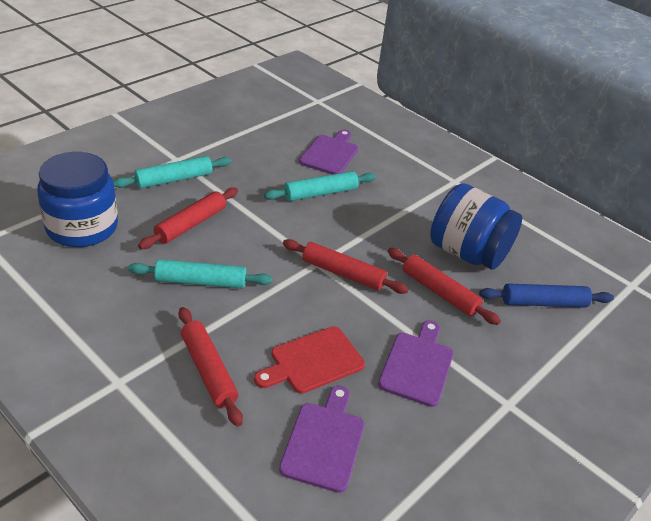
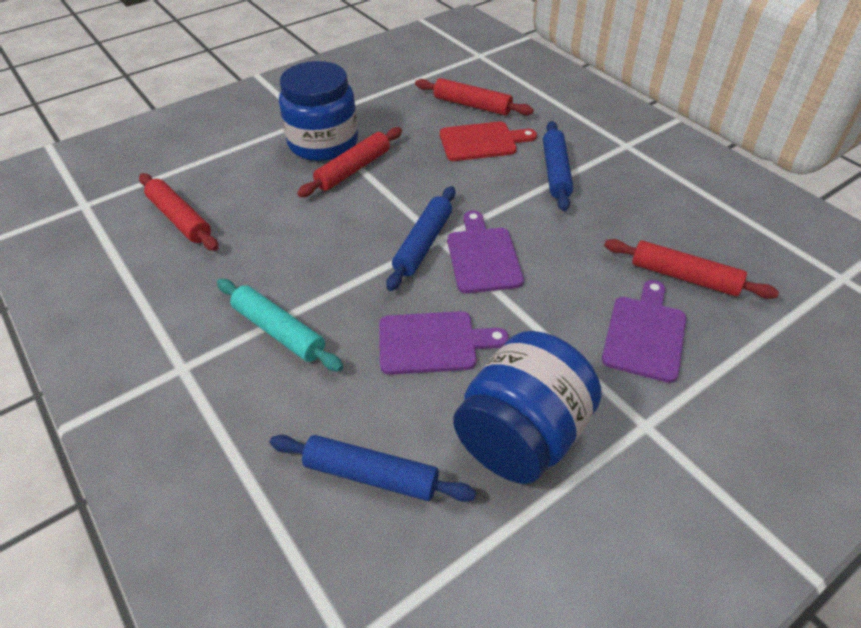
blue rolling pin: 1 -> 3
turquoise rolling pin: 3 -> 1

